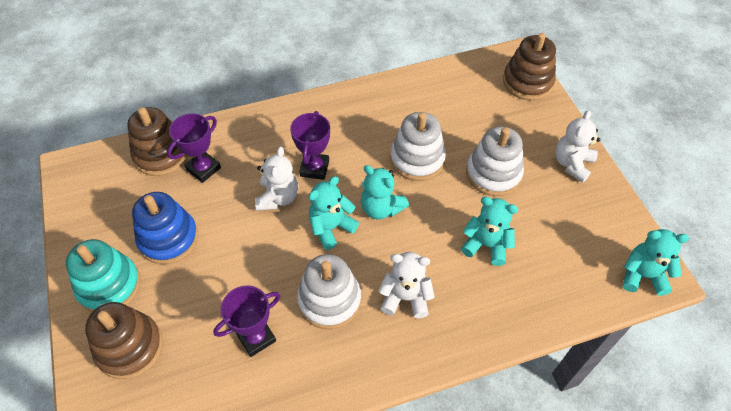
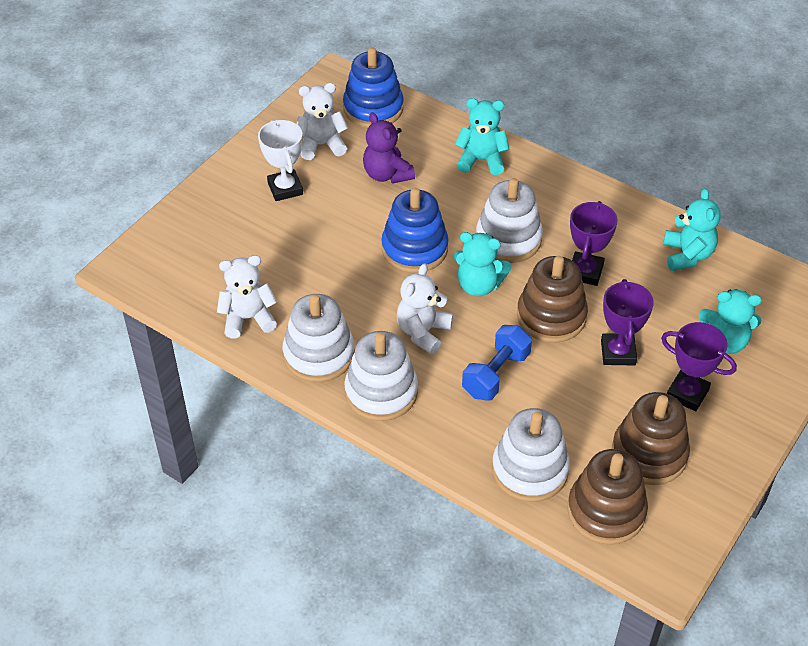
blue dumbbell: 0 -> 1
blue stacking toy: 1 -> 2
purple teddy bear: 0 -> 1
turquoise stacking toy: 1 -> 0
white stacking toy: 3 -> 4
white trophy: 0 -> 1

